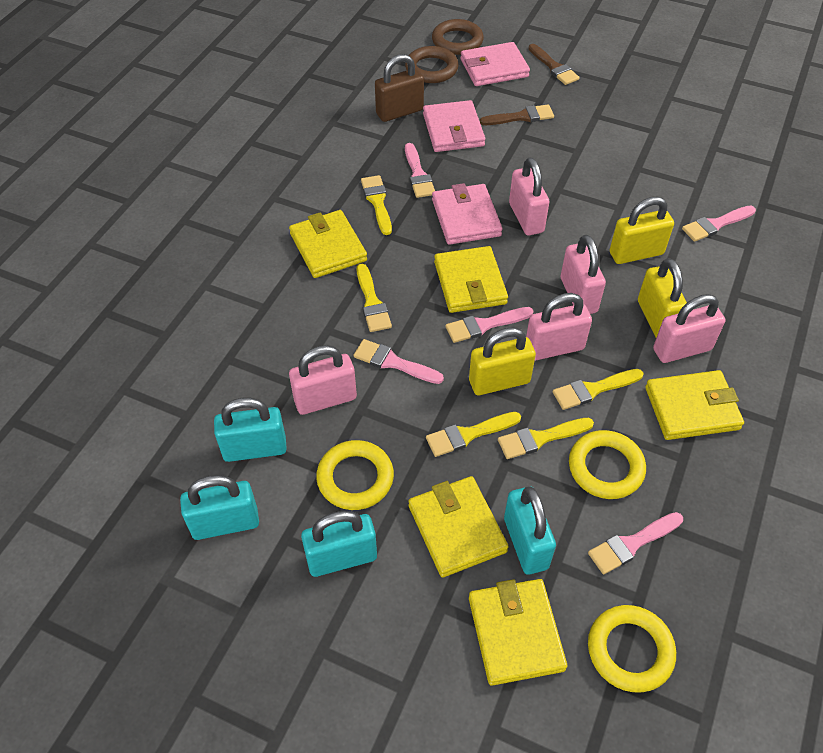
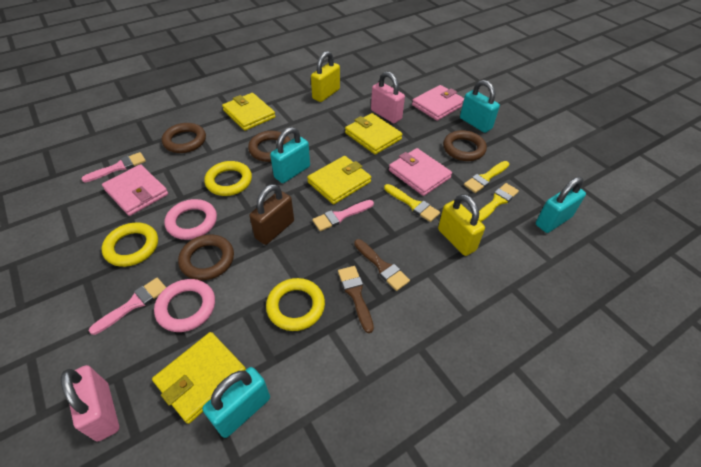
brown ring: 2 -> 4
pink brush: 5 -> 3
pink padlock: 5 -> 2
pink ring: 0 -> 2
yellow brush: 5 -> 3
yellow padlock: 3 -> 2
yellow wallet: 5 -> 4

